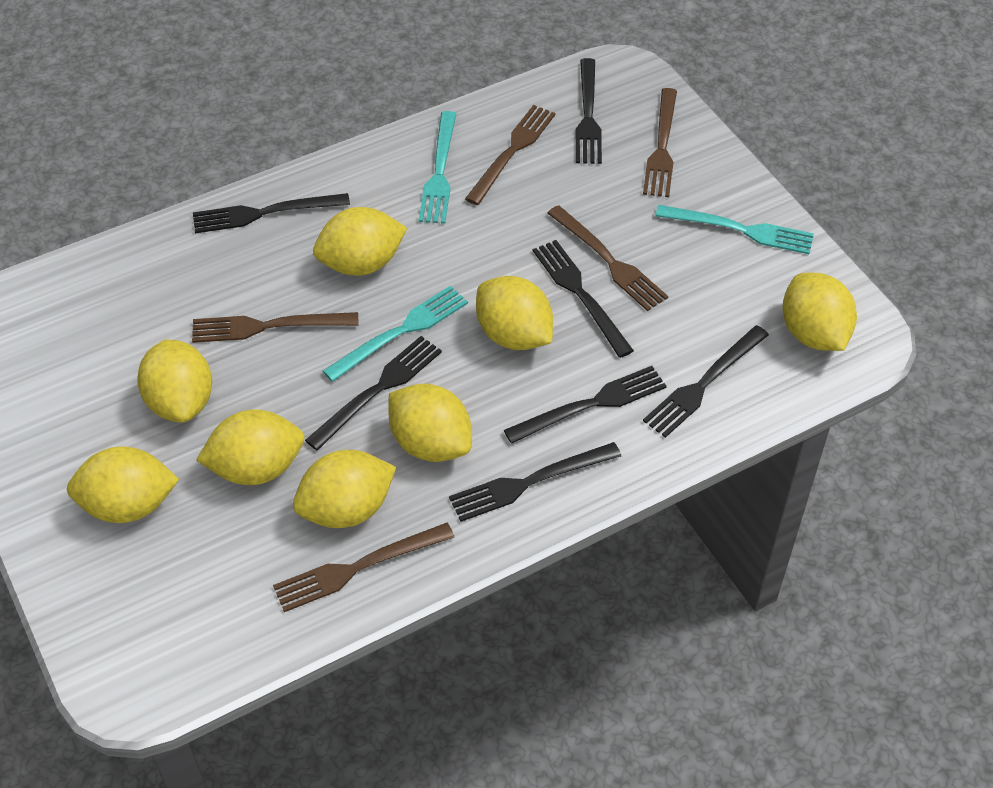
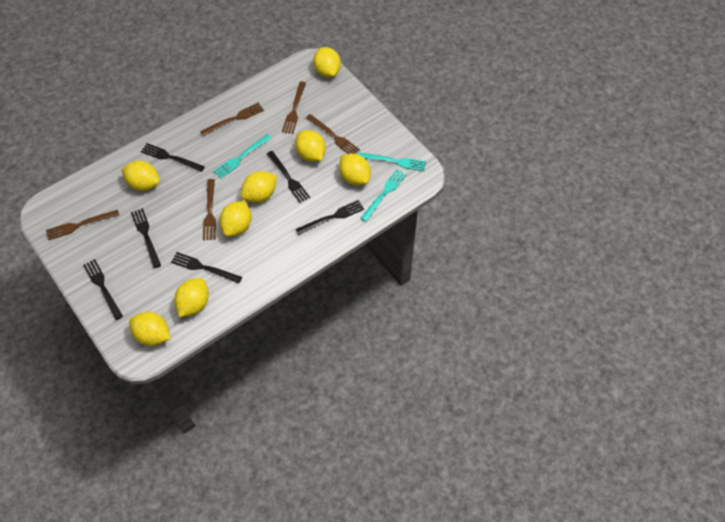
black fork: 7 -> 6

